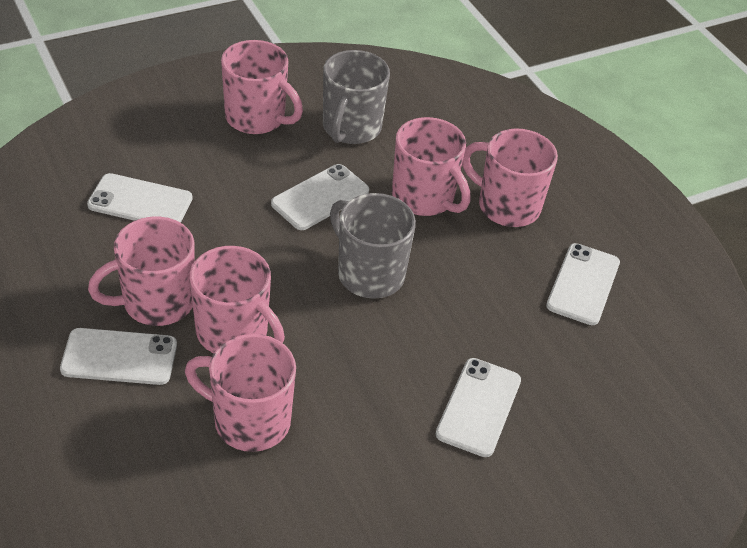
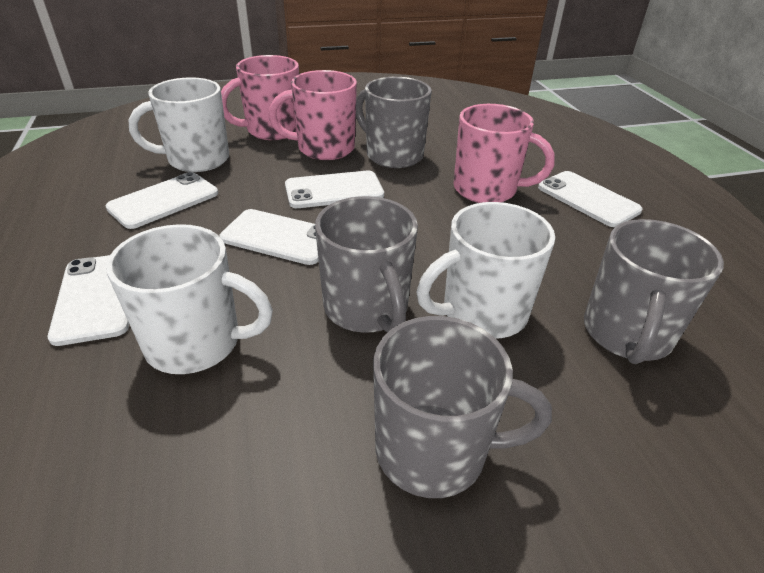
grey mug: 2 -> 4
pink mug: 6 -> 3
white mug: 0 -> 3

